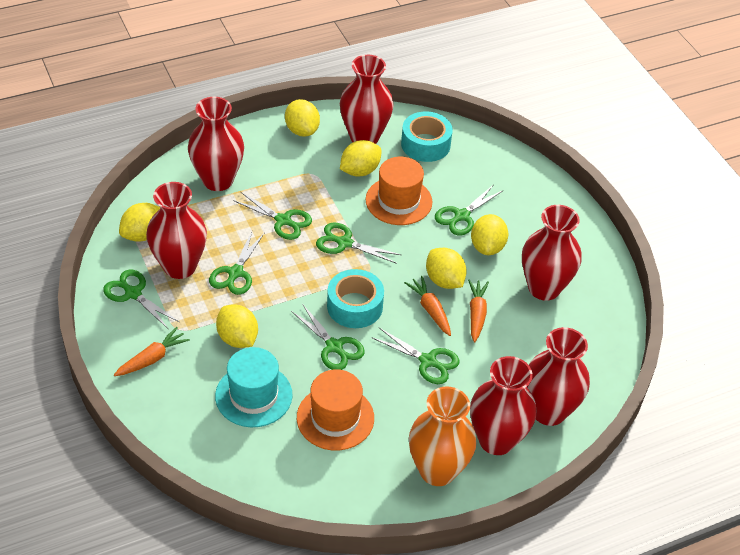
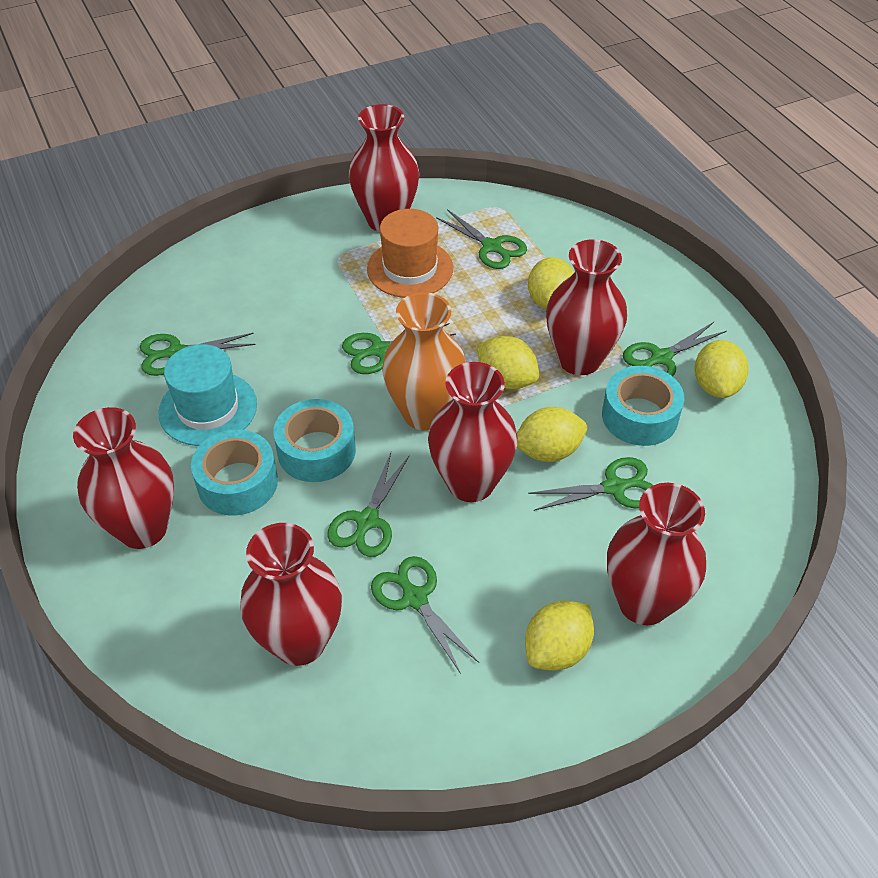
orange carrot: 3 -> 0
orange hat: 2 -> 1
turquoise tape: 2 -> 3
yellow lemon: 6 -> 5

